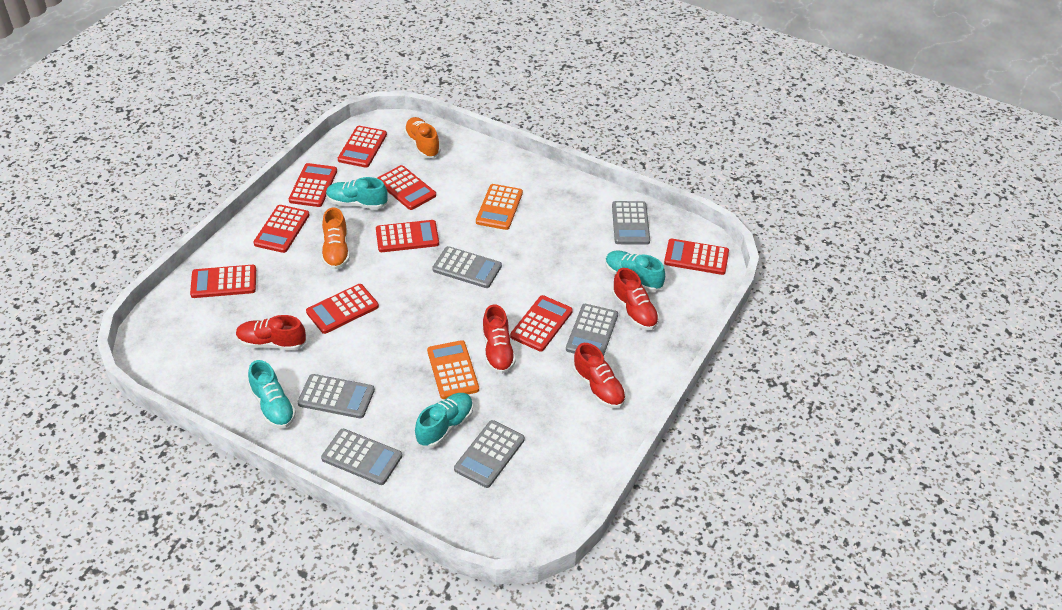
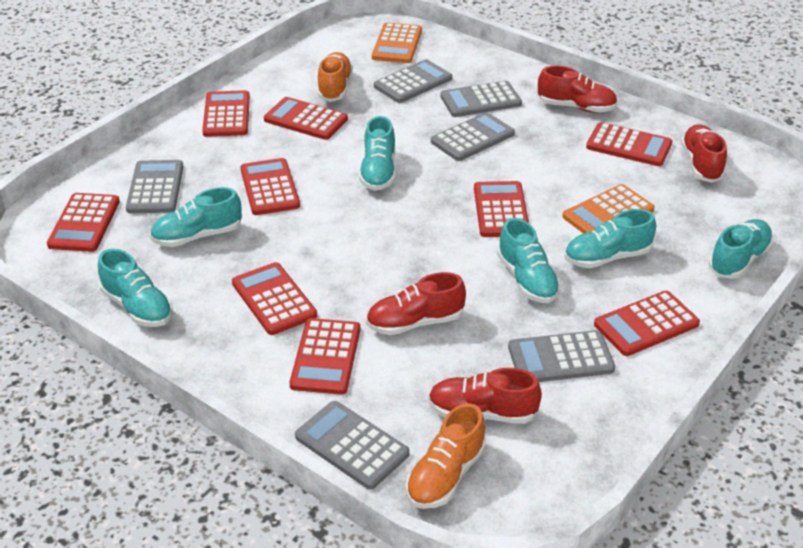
turquoise shoe: 4 -> 6

